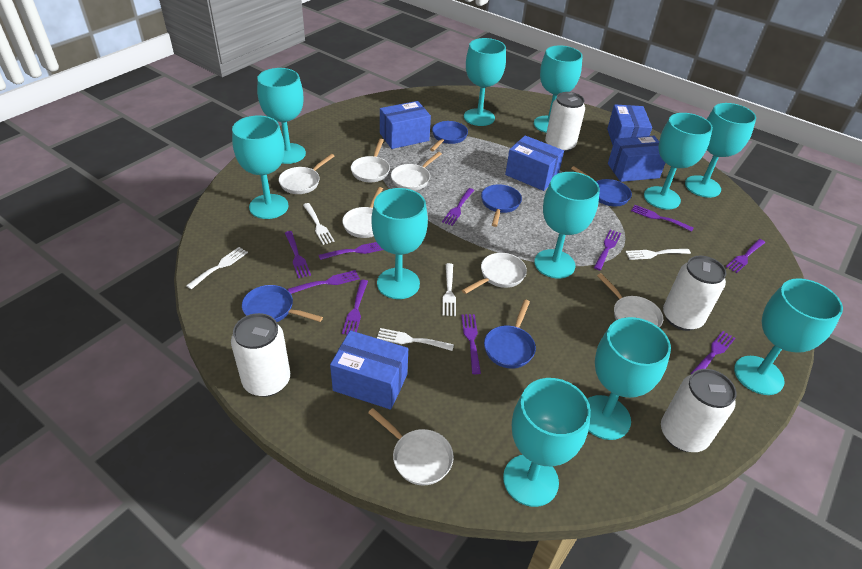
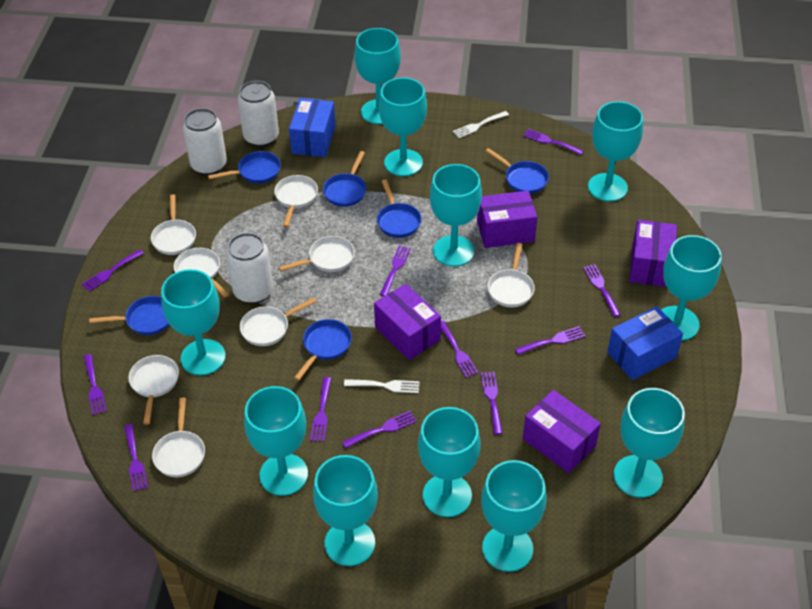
blue box: 5 -> 2
blue pan: 5 -> 6
purple box: 0 -> 4
purple fork: 10 -> 11
white can: 4 -> 3
white fork: 5 -> 2
white pan: 7 -> 8

